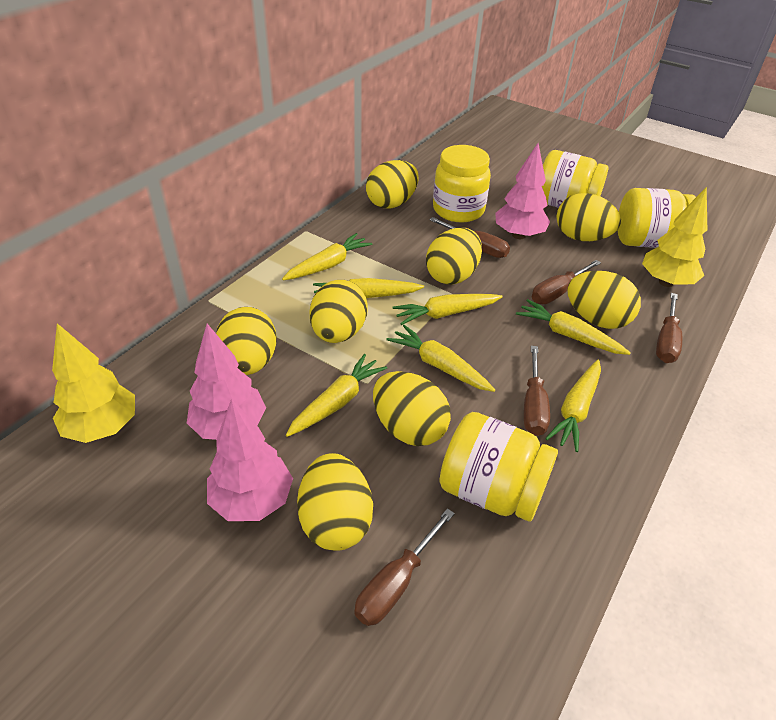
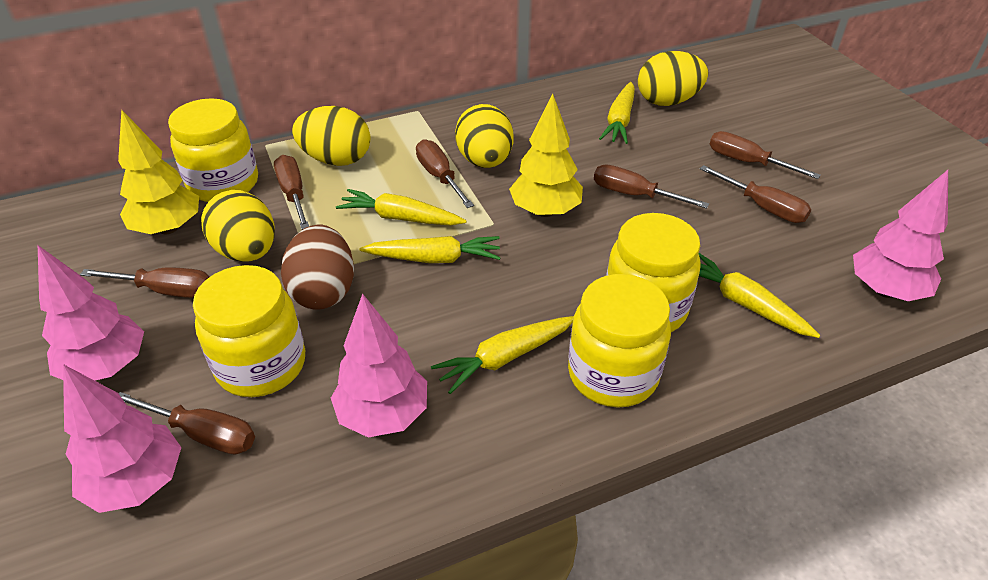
brown egg: 0 -> 1
brown screwdriver: 5 -> 7
pink tree: 3 -> 4
yellow carrot: 7 -> 5
yellow egg: 8 -> 4

